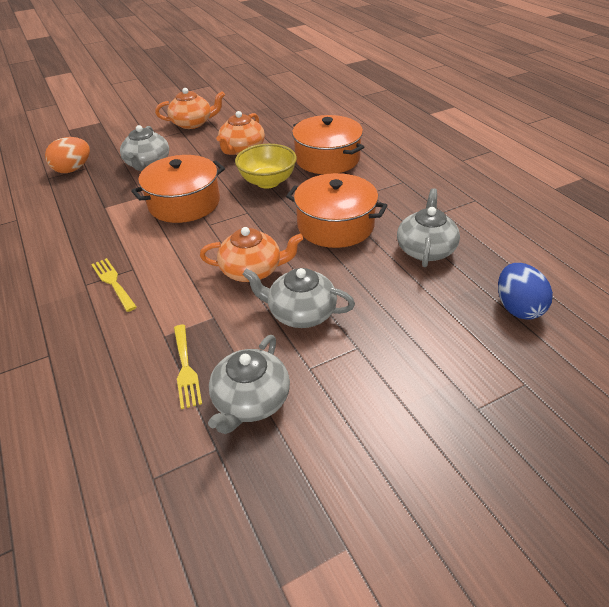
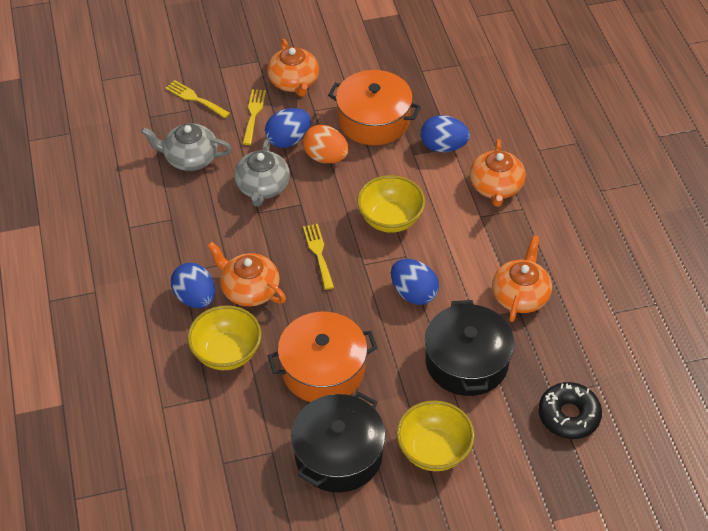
black donut: 0 -> 1
black pot: 0 -> 2
blue egg: 1 -> 4
grey teapot: 4 -> 2
orange pot: 3 -> 2
orange teapot: 3 -> 4
yellow bowl: 1 -> 3
yellow fork: 2 -> 3

